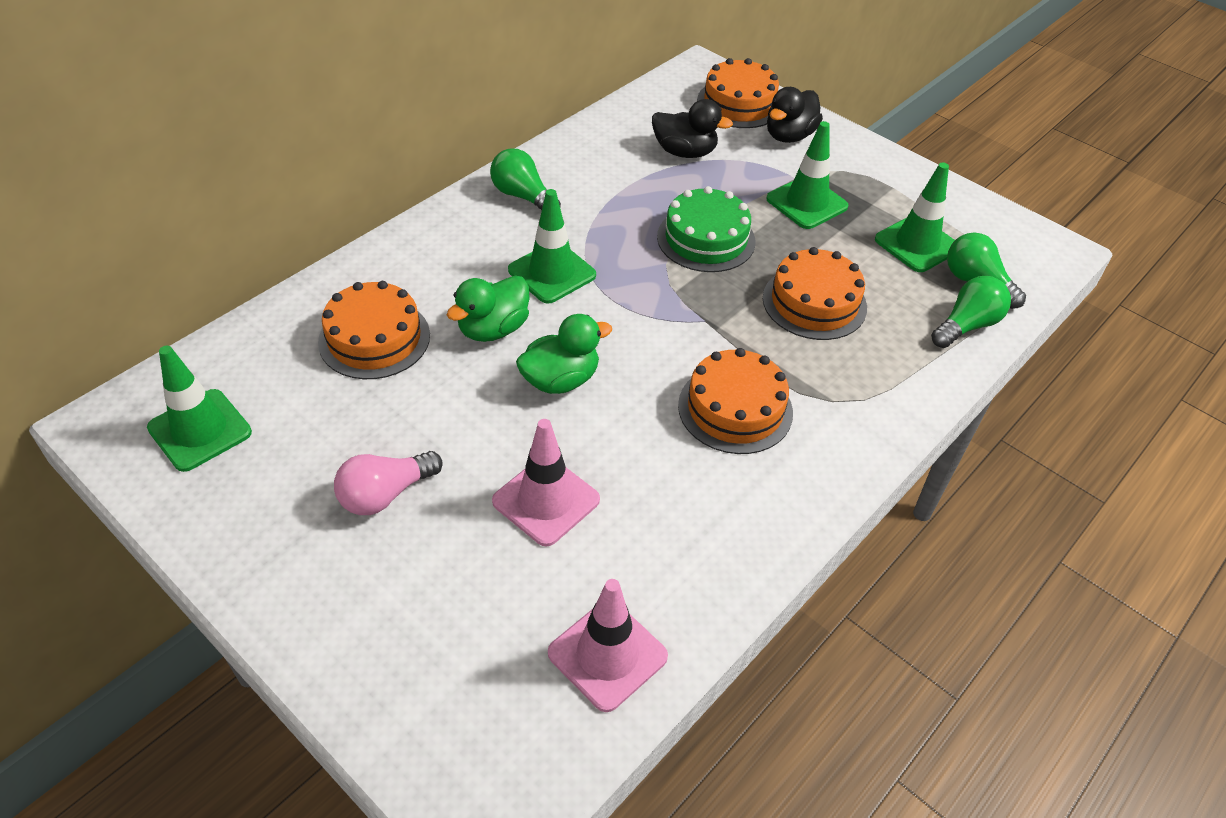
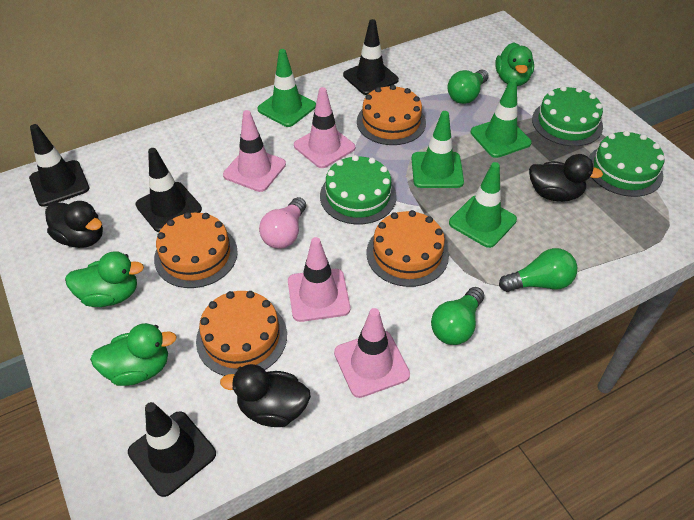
black duck: 2 -> 3
black traffic cone: 0 -> 4
green cake: 1 -> 3
green duck: 2 -> 3
pink traffic cone: 2 -> 4

